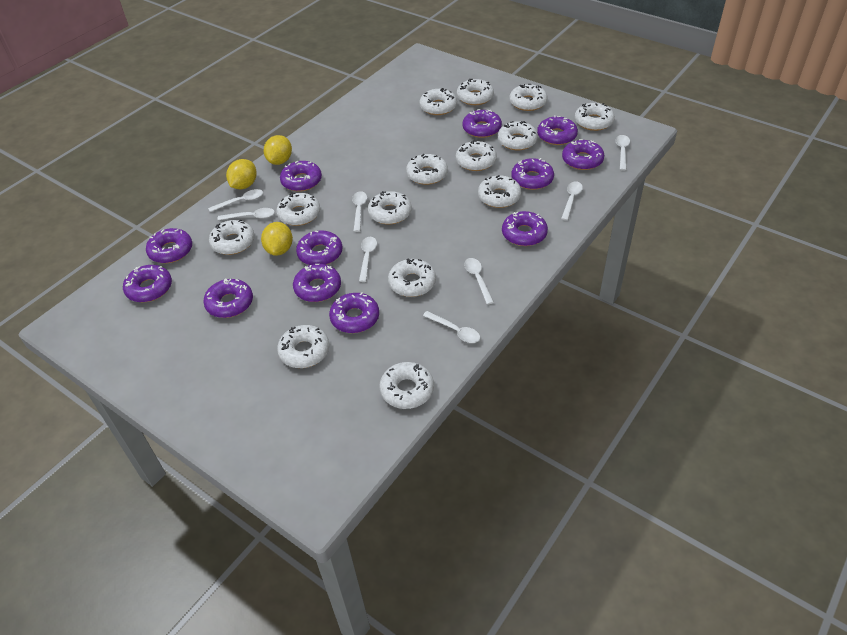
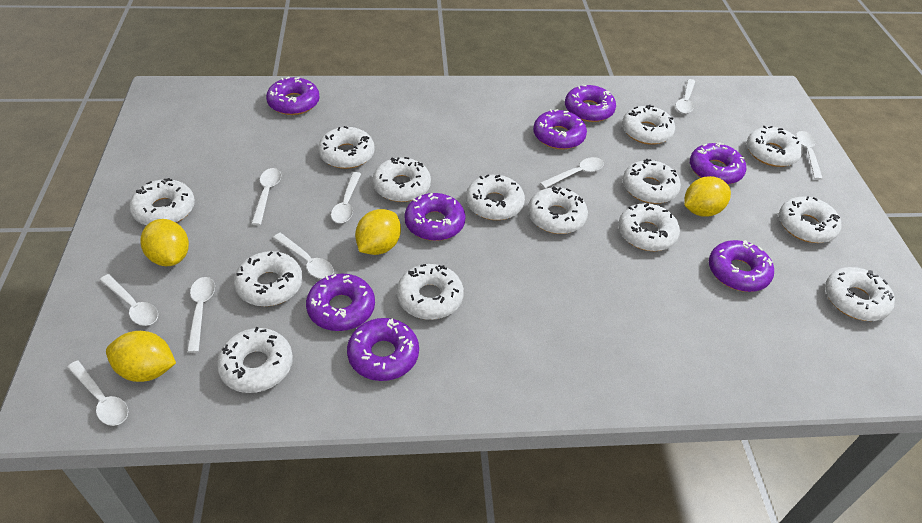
purple donut: 12 -> 8
white spoon: 8 -> 9
yellow lemon: 3 -> 4

